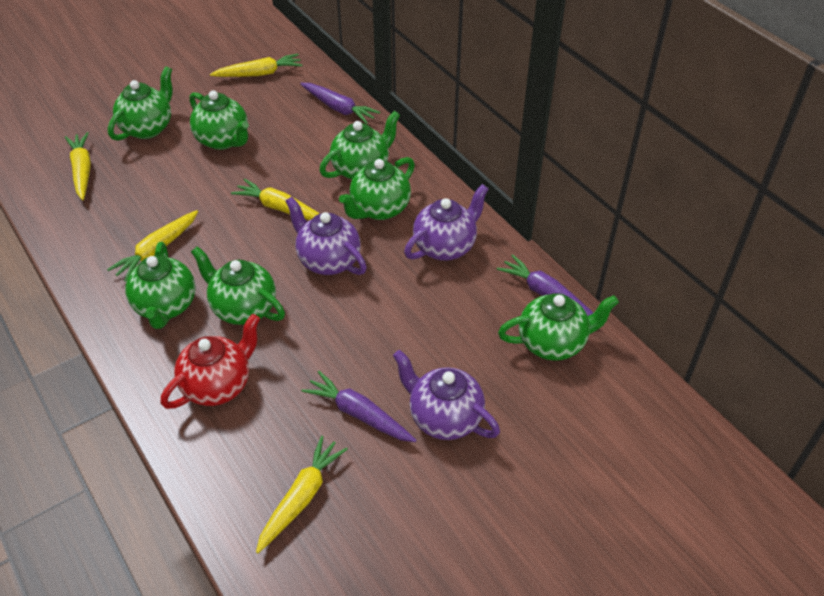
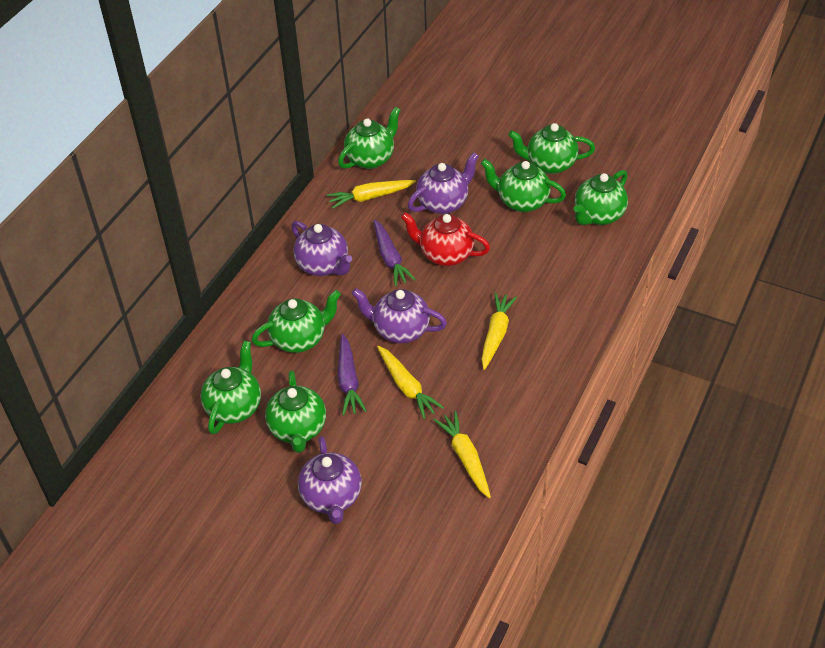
purple carrot: 3 -> 2
purple teapot: 3 -> 4
yellow carrot: 5 -> 4

